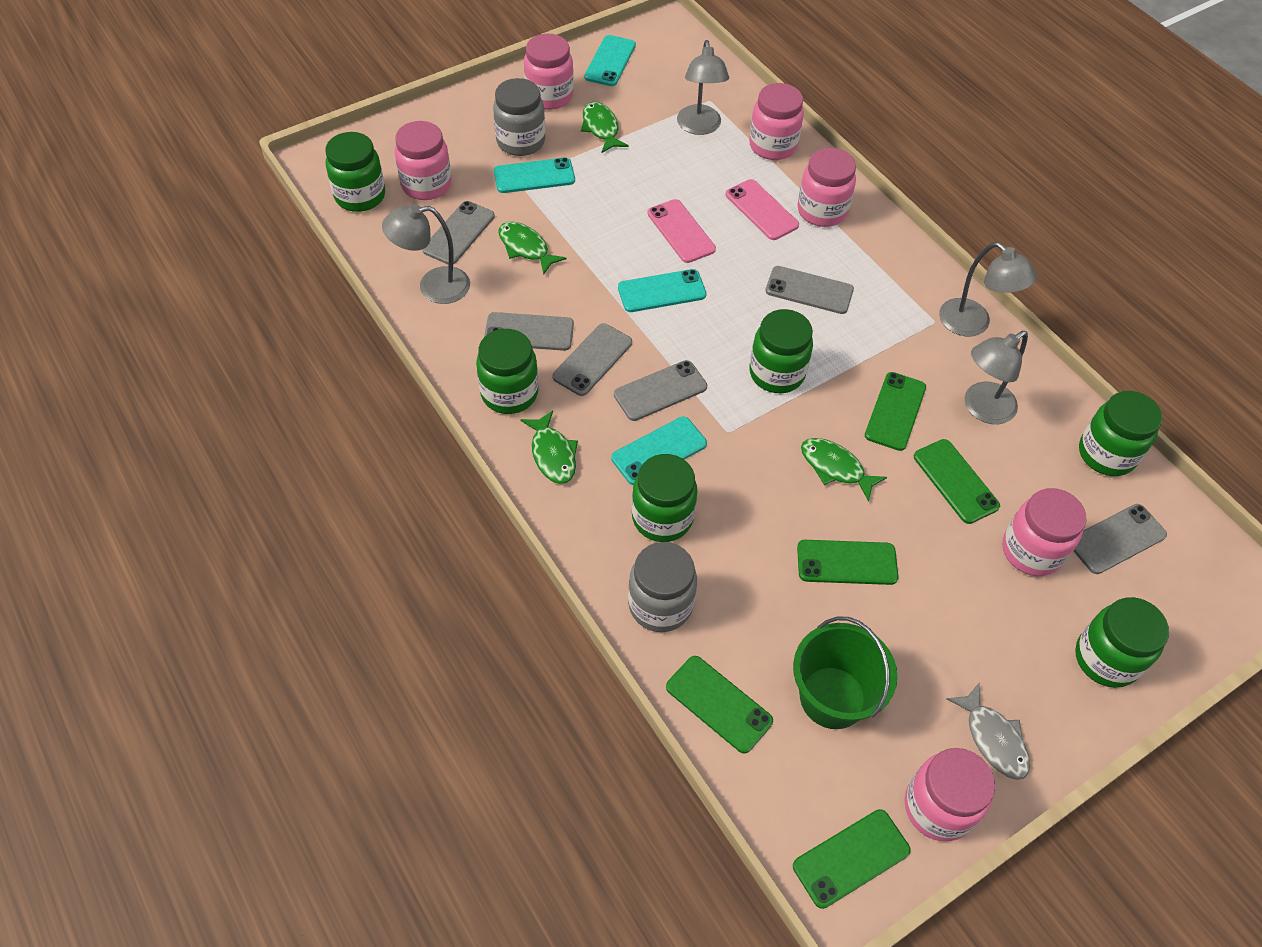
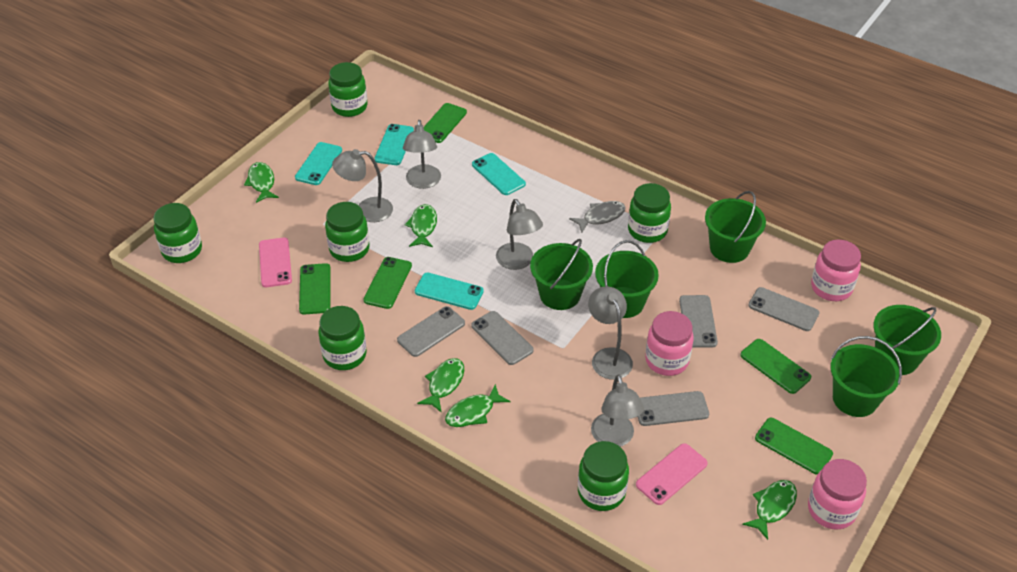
green bucket: 1 -> 5
green fish: 4 -> 5
grey jar: 2 -> 0
grey lamp: 4 -> 5
grey phone: 6 -> 5
pink jar: 6 -> 3

